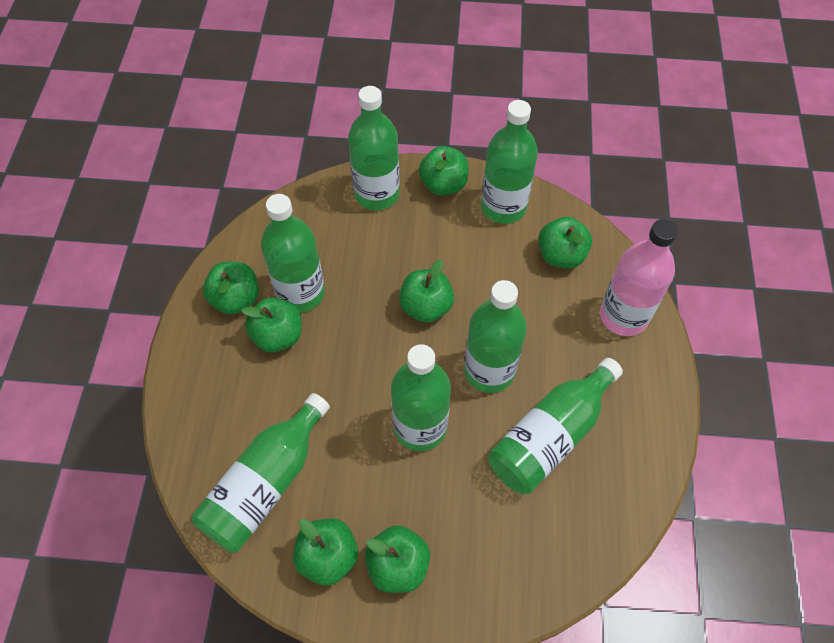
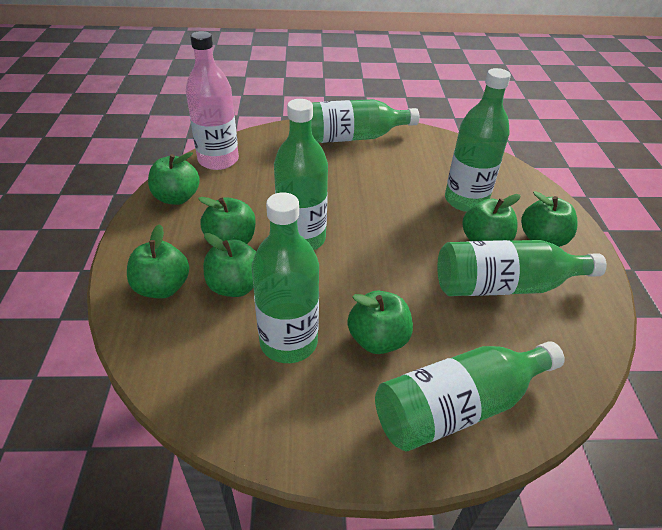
green bottle: 7 -> 6

